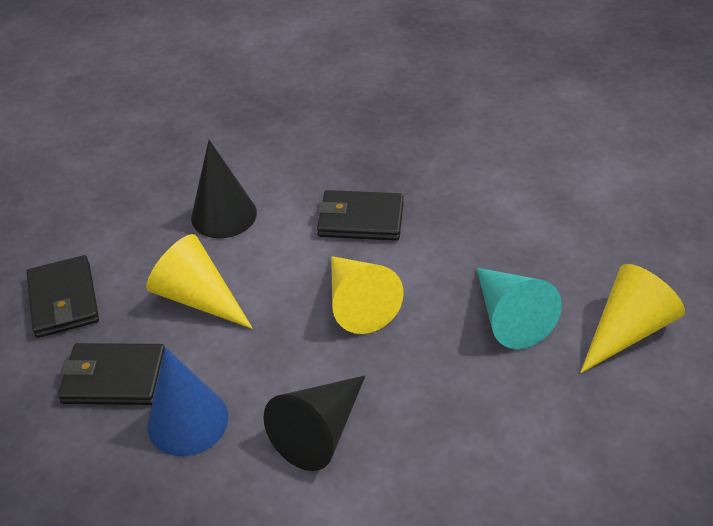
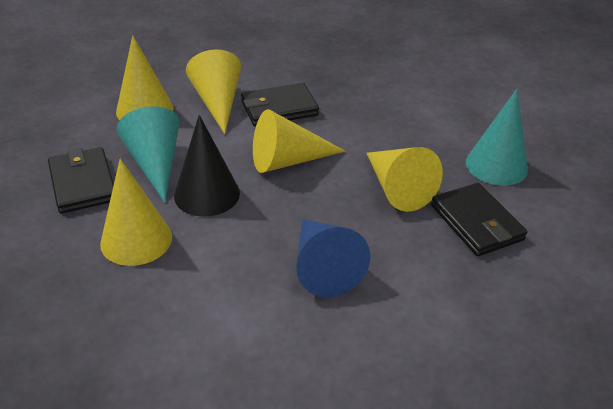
black cone: 2 -> 1
turquoise cone: 1 -> 2
yellow cone: 3 -> 5

